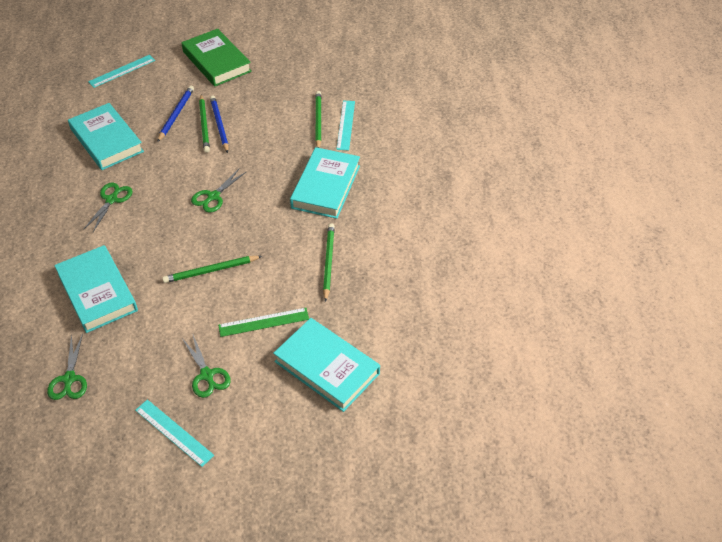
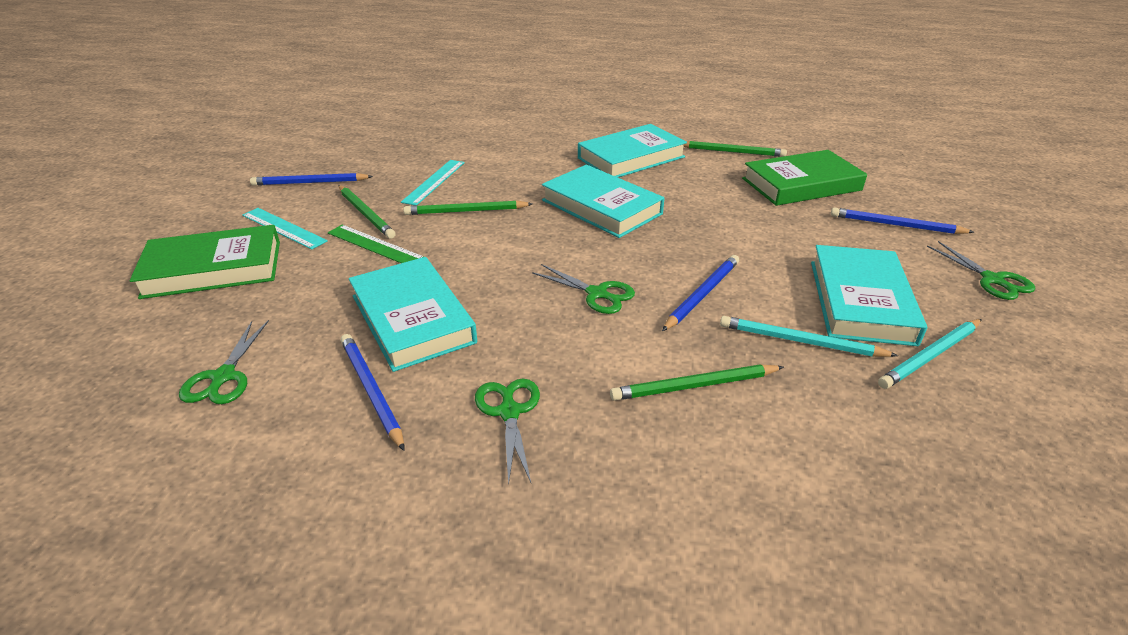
blue pencil: 2 -> 4
green book: 1 -> 2
turquoise pencil: 0 -> 2
turquoise ruler: 3 -> 2

